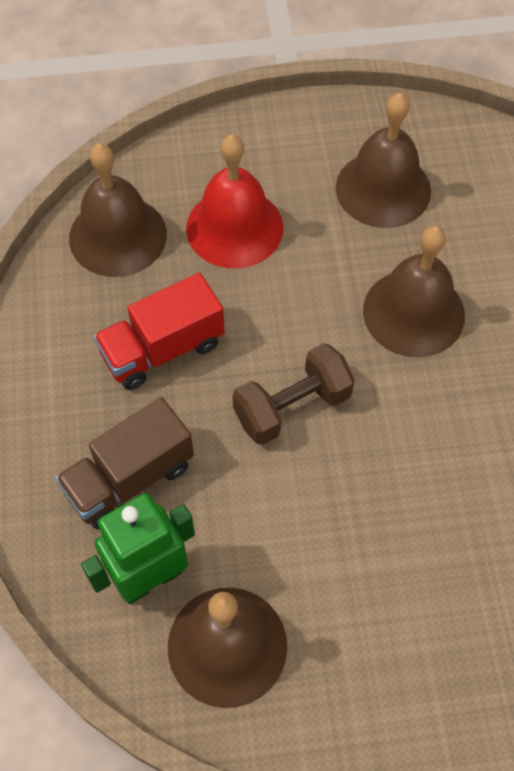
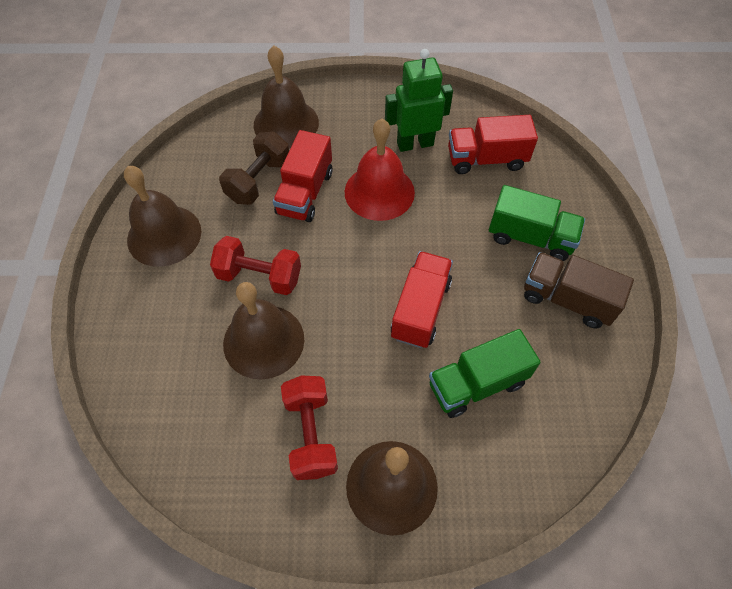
green truck: 0 -> 2
red dumbbell: 0 -> 2
red truck: 1 -> 3

